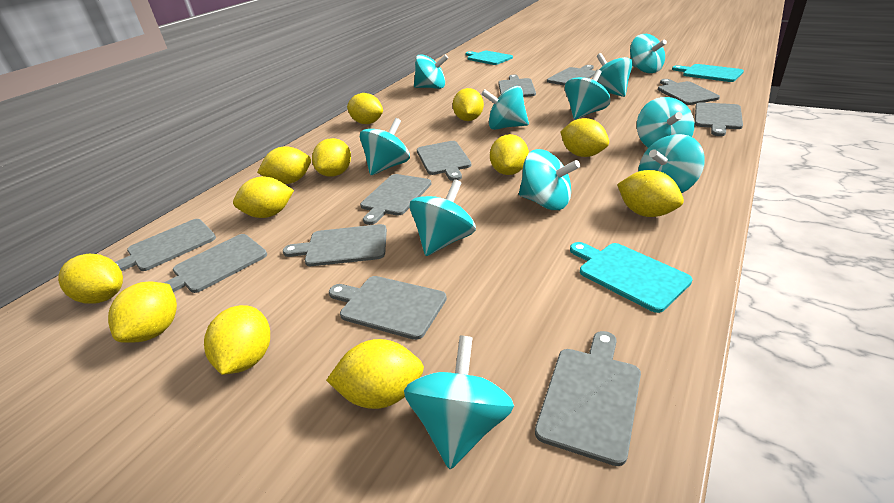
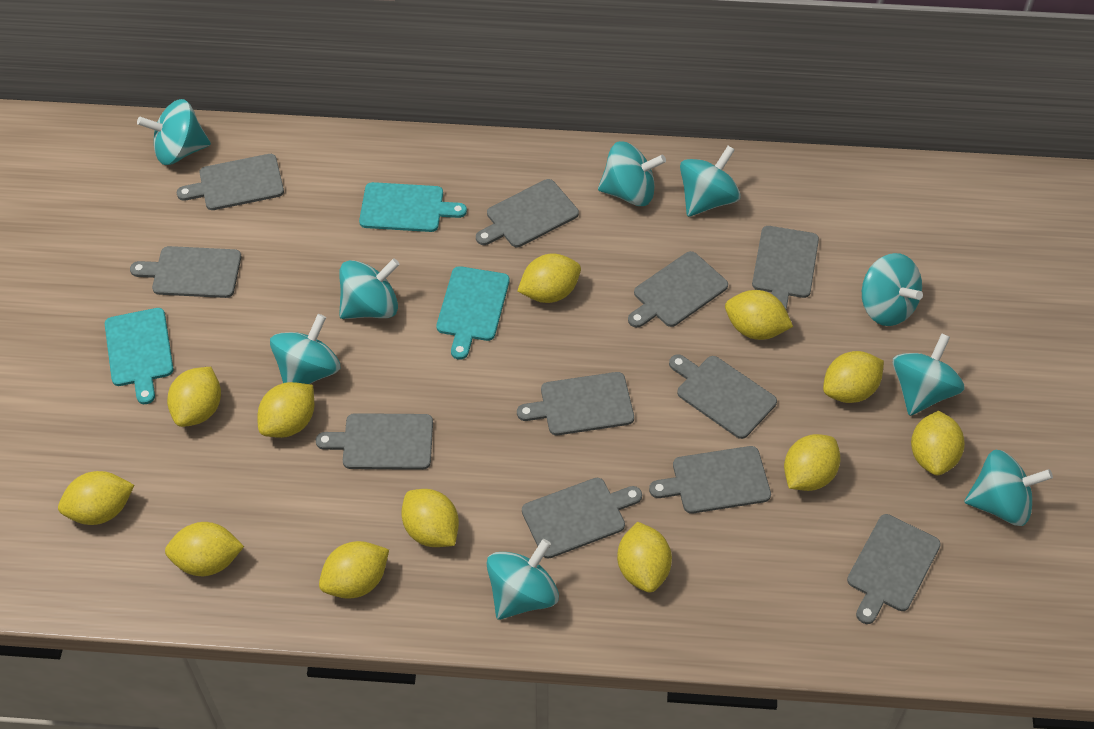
turquoise spinning top: 11 -> 9

